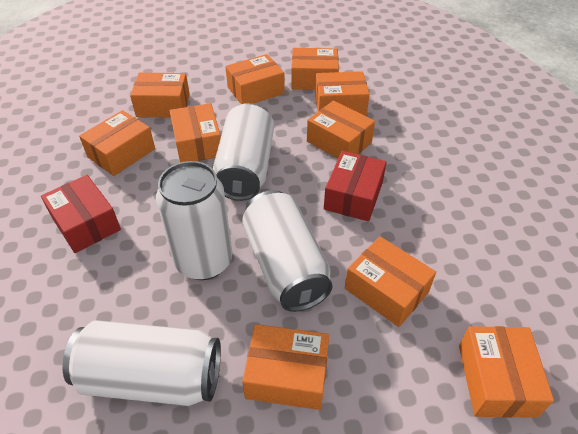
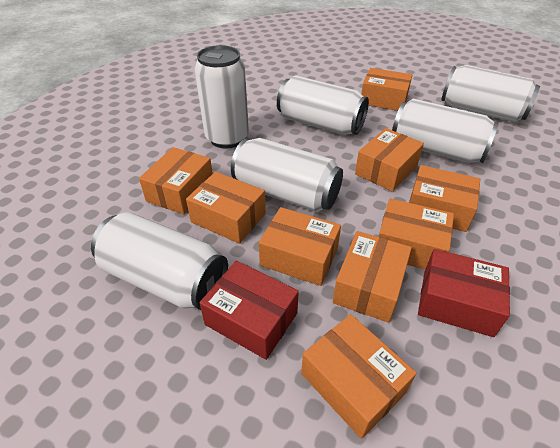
orange box: 10 -> 9
white can: 4 -> 6

